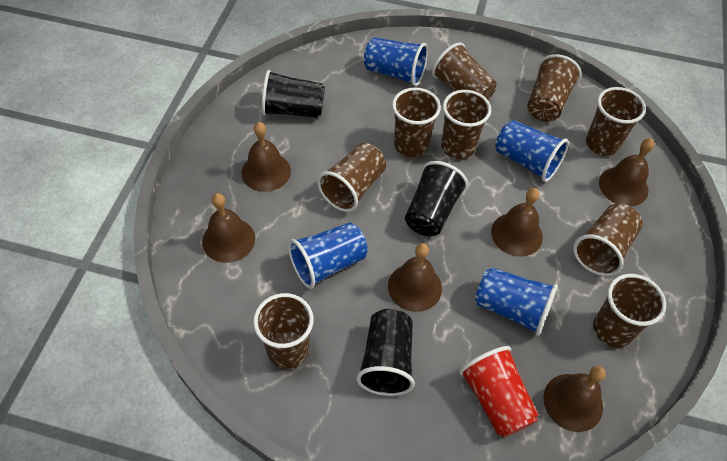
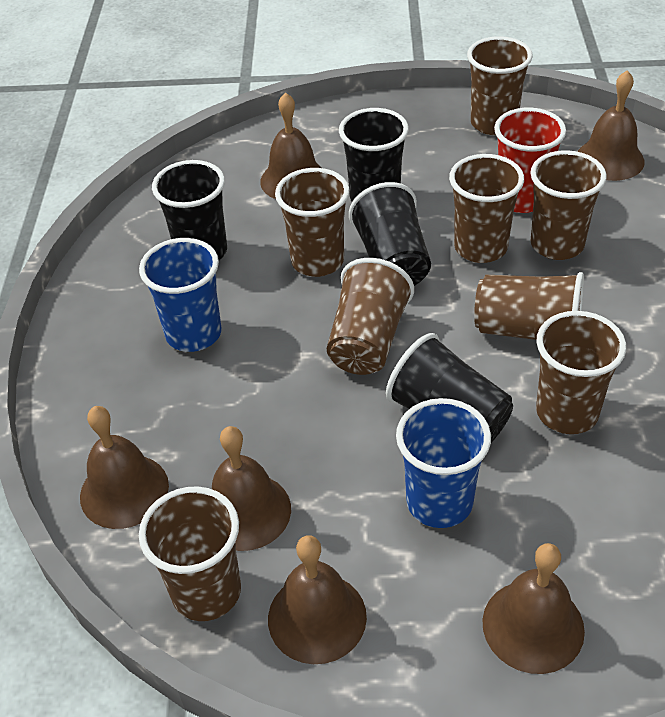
black cup: 3 -> 4
blue cup: 4 -> 2
brown cup: 9 -> 8

